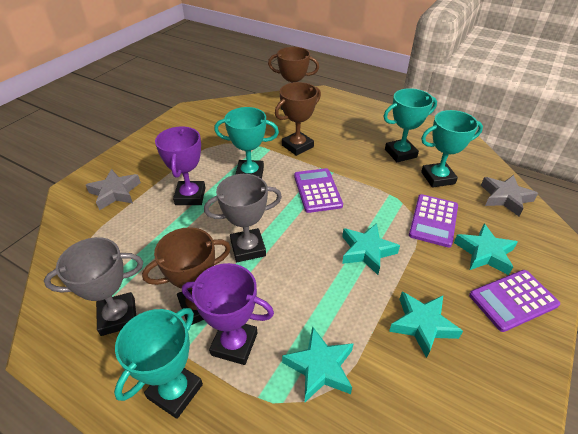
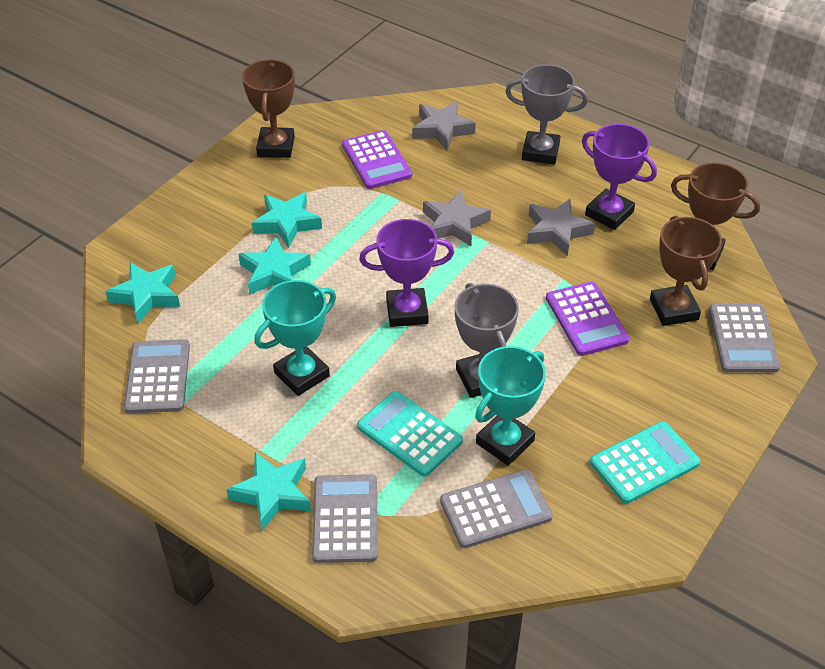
grey calculator: 0 -> 4
grey star: 2 -> 3
purple calculator: 3 -> 2
turquoise calculator: 0 -> 2
turquoise trophy: 4 -> 2

